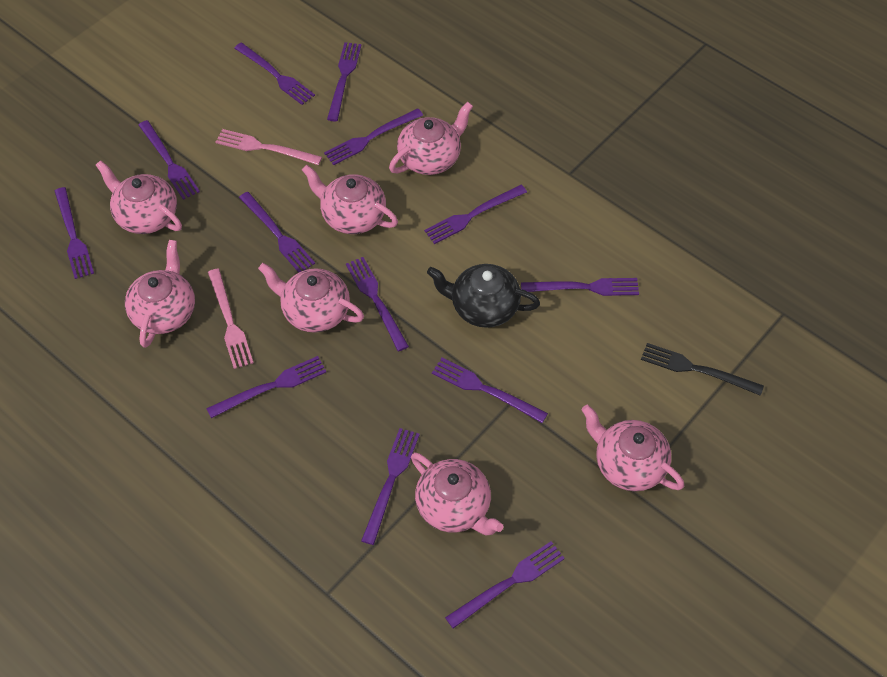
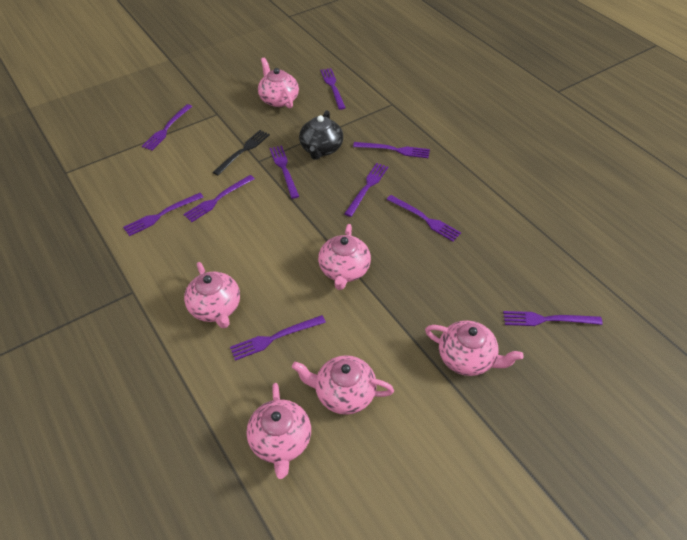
pink fork: 2 -> 0
pink teapot: 7 -> 6
purple fork: 13 -> 10

